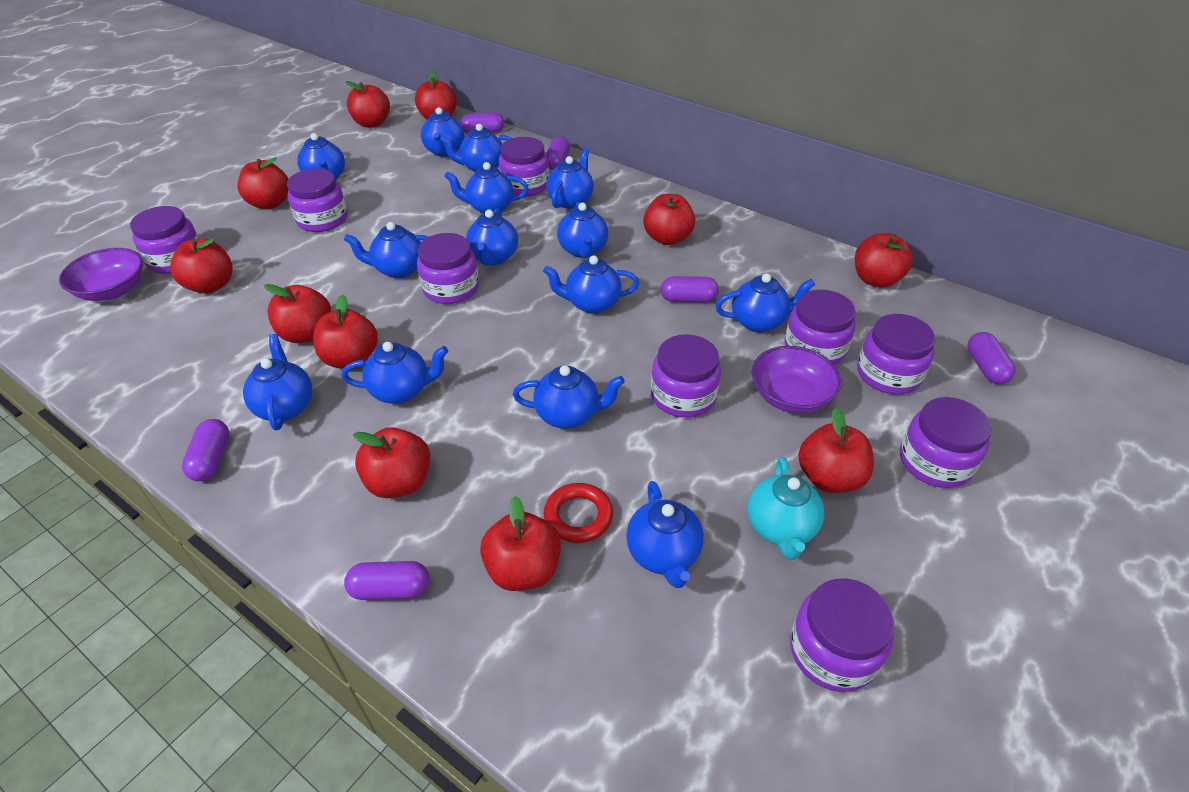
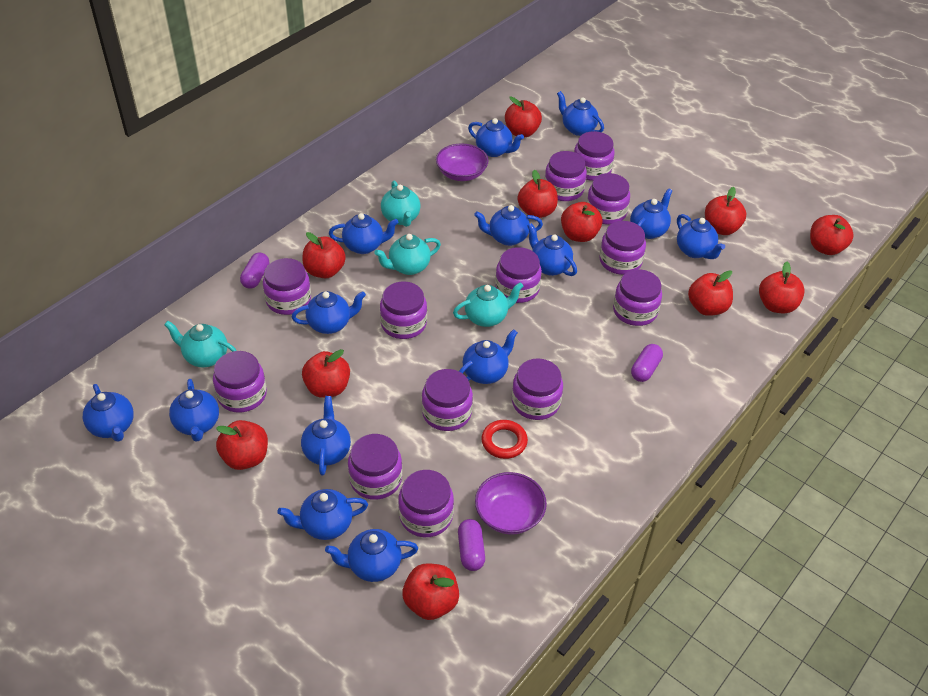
purple capsule: 6 -> 3
purple jar: 9 -> 13
turquoise teapot: 1 -> 4

